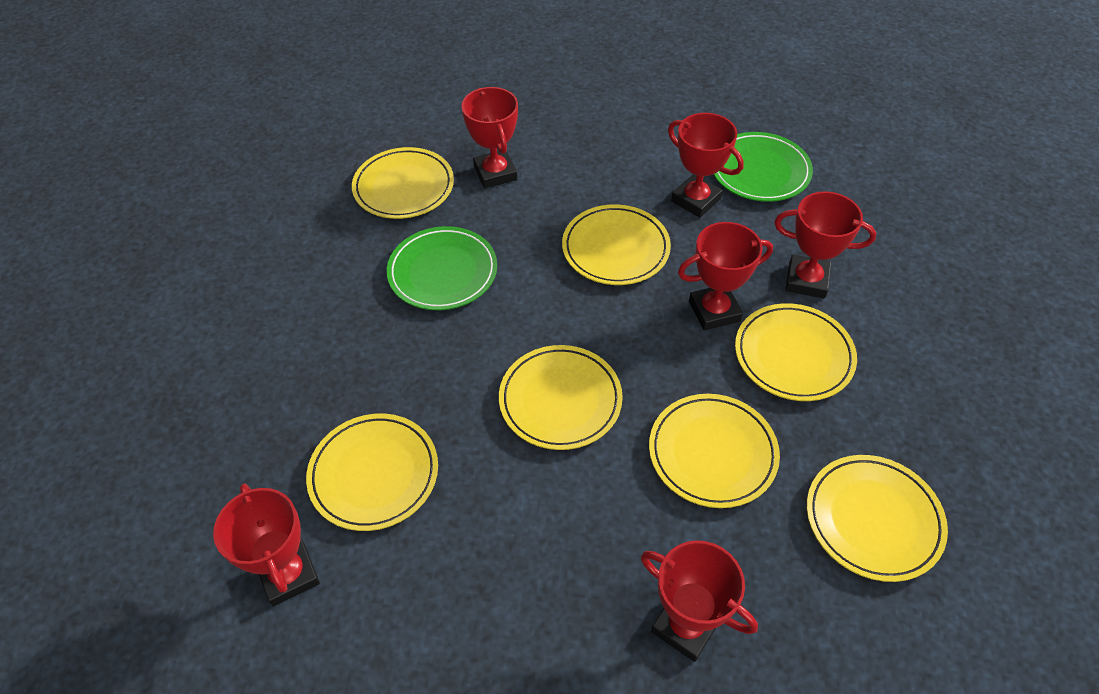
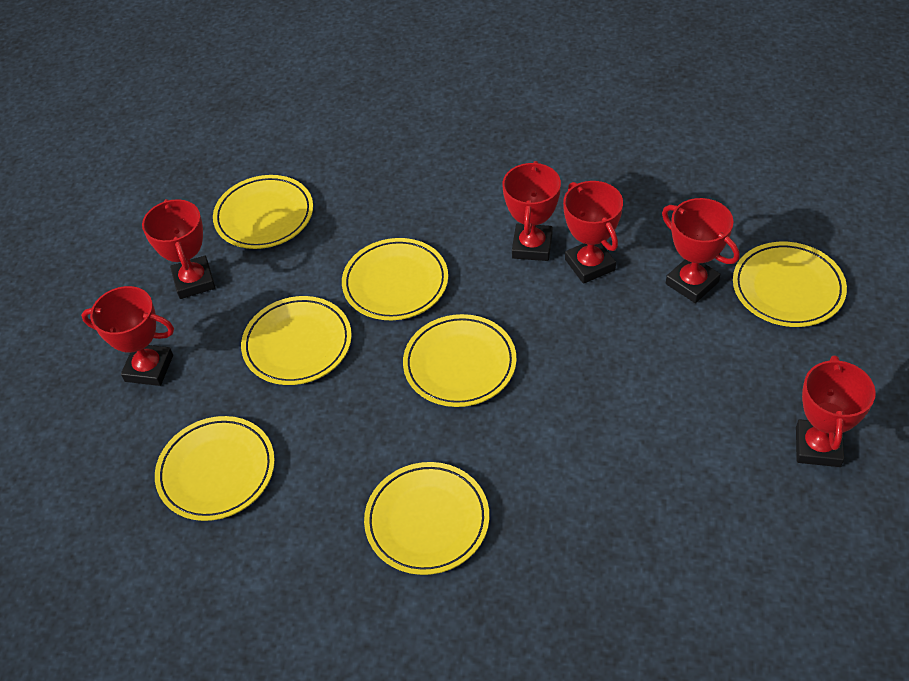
green plate: 2 -> 0

